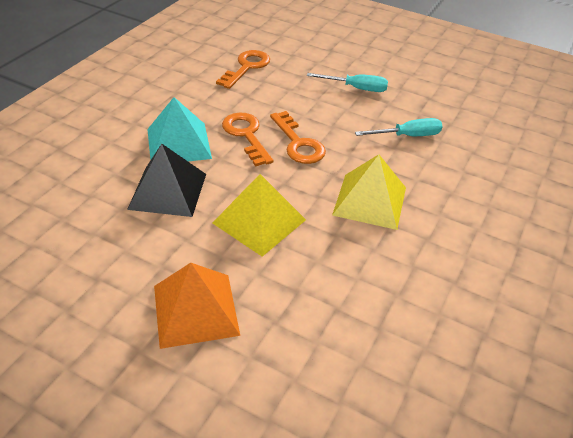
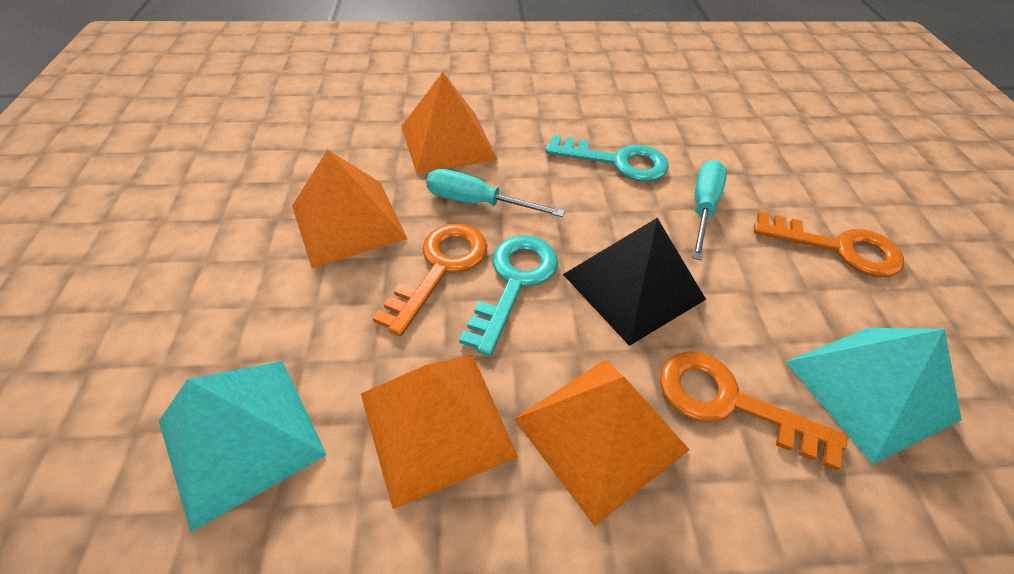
orange pyramid: 1 -> 4
turquoise key: 0 -> 2
turquoise pyramid: 1 -> 2
yellow pyramid: 2 -> 0

